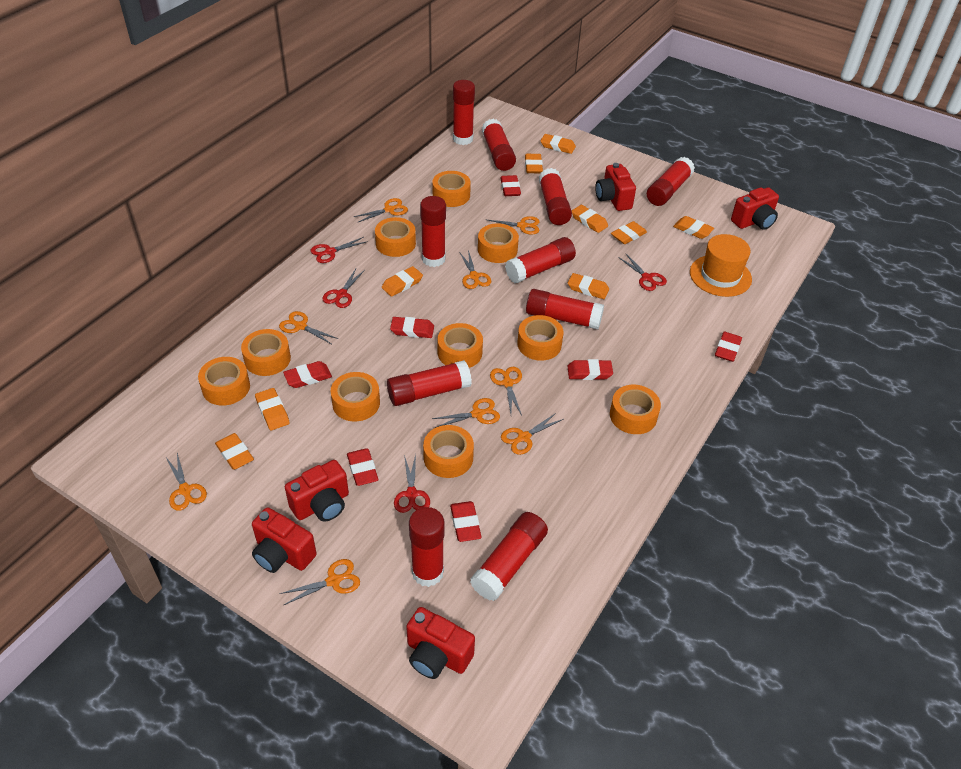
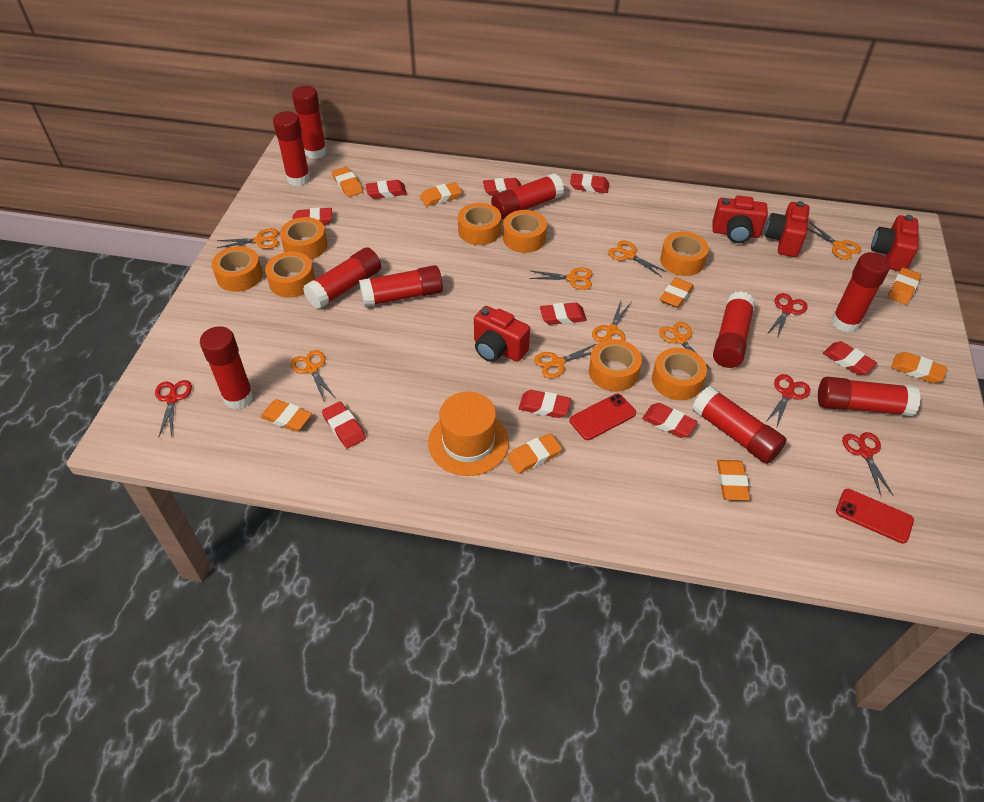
orange eraser: 9 -> 8
orange scissors: 9 -> 8
orange tape: 10 -> 8
red camera: 5 -> 4
red eraser: 7 -> 9
red phone: 0 -> 2

